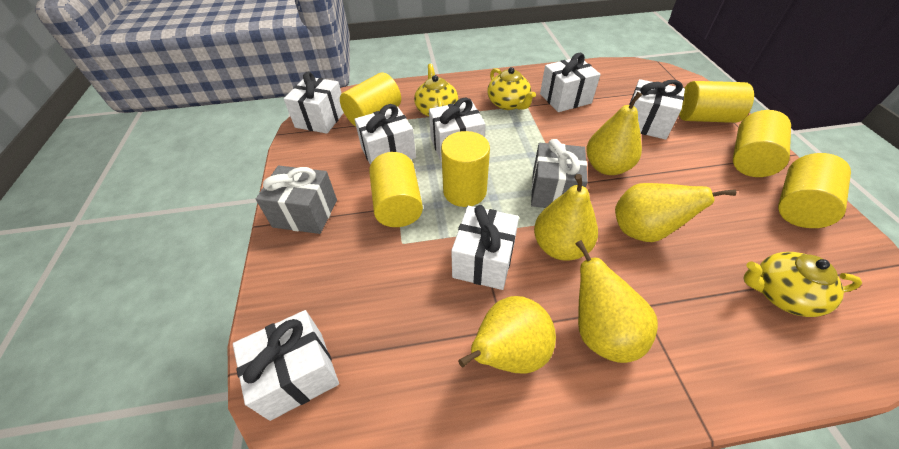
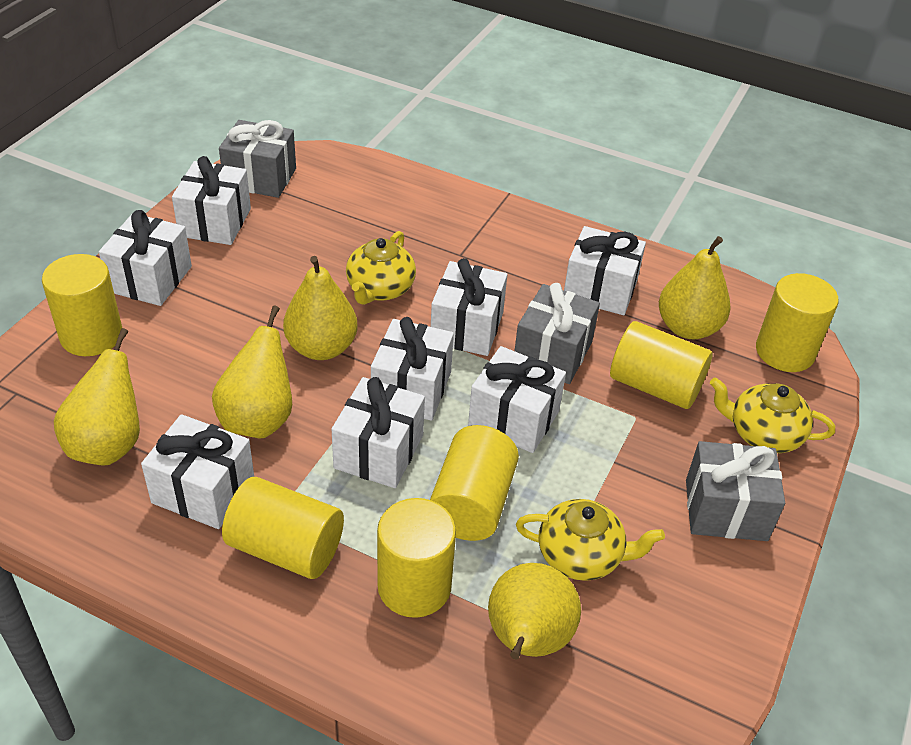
grey gift: 2 -> 3
white gift: 7 -> 8

